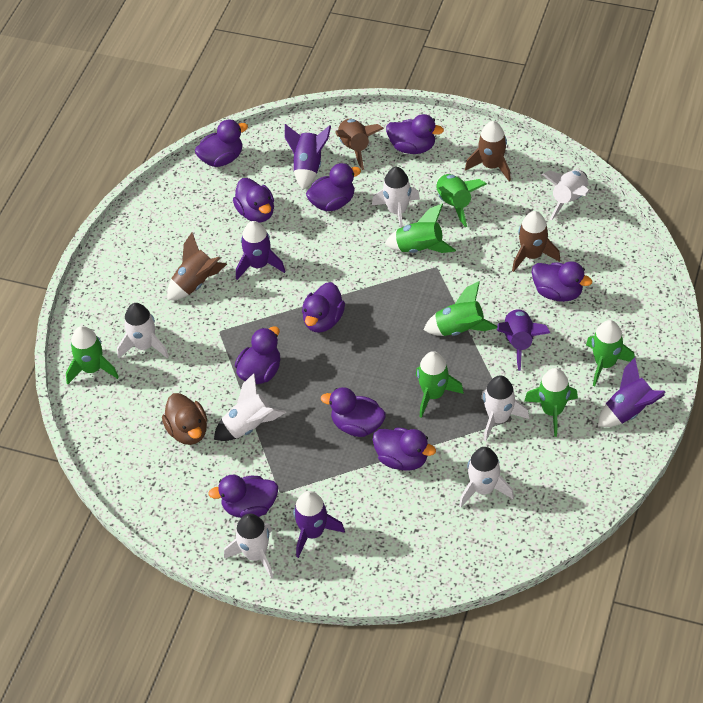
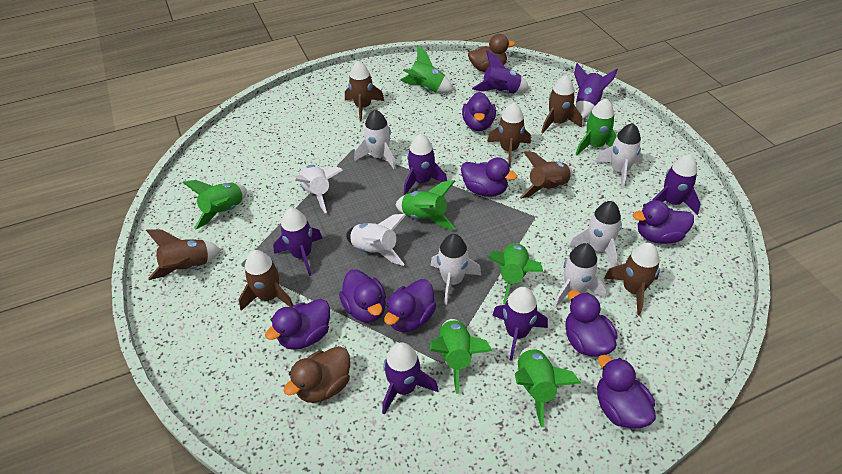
brown duck: 1 -> 2
brown rocket: 4 -> 7
purple duck: 10 -> 8
purple rocket: 5 -> 7

